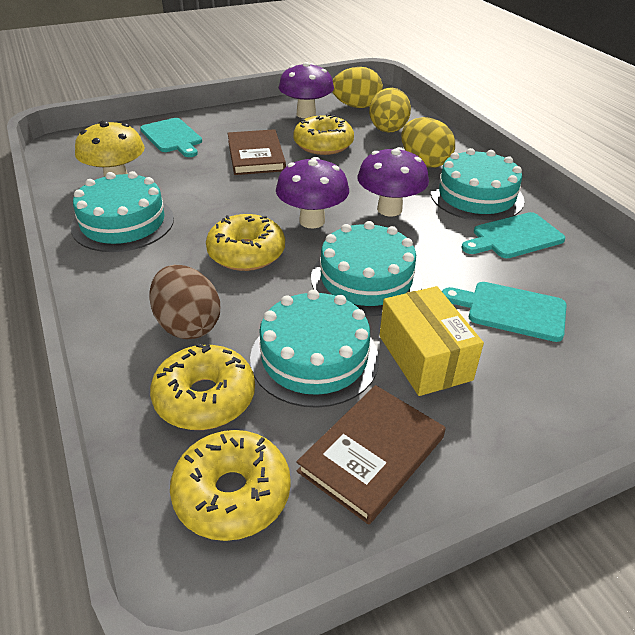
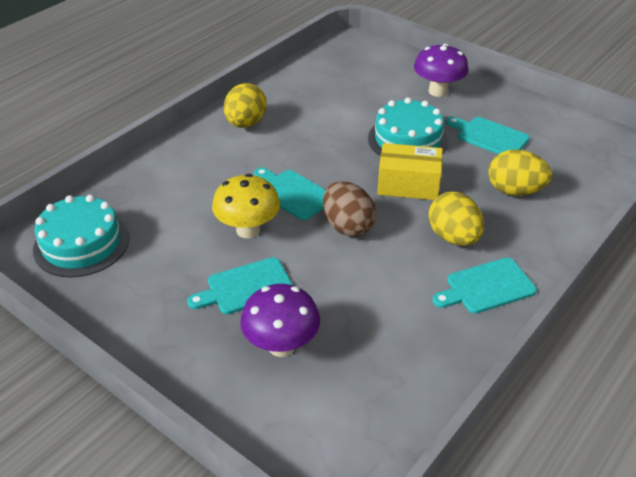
brown book: 2 -> 0
purple mushroom: 3 -> 2
turquoise cake: 4 -> 2
turquoise cutting board: 3 -> 4
yellow donut: 4 -> 0

